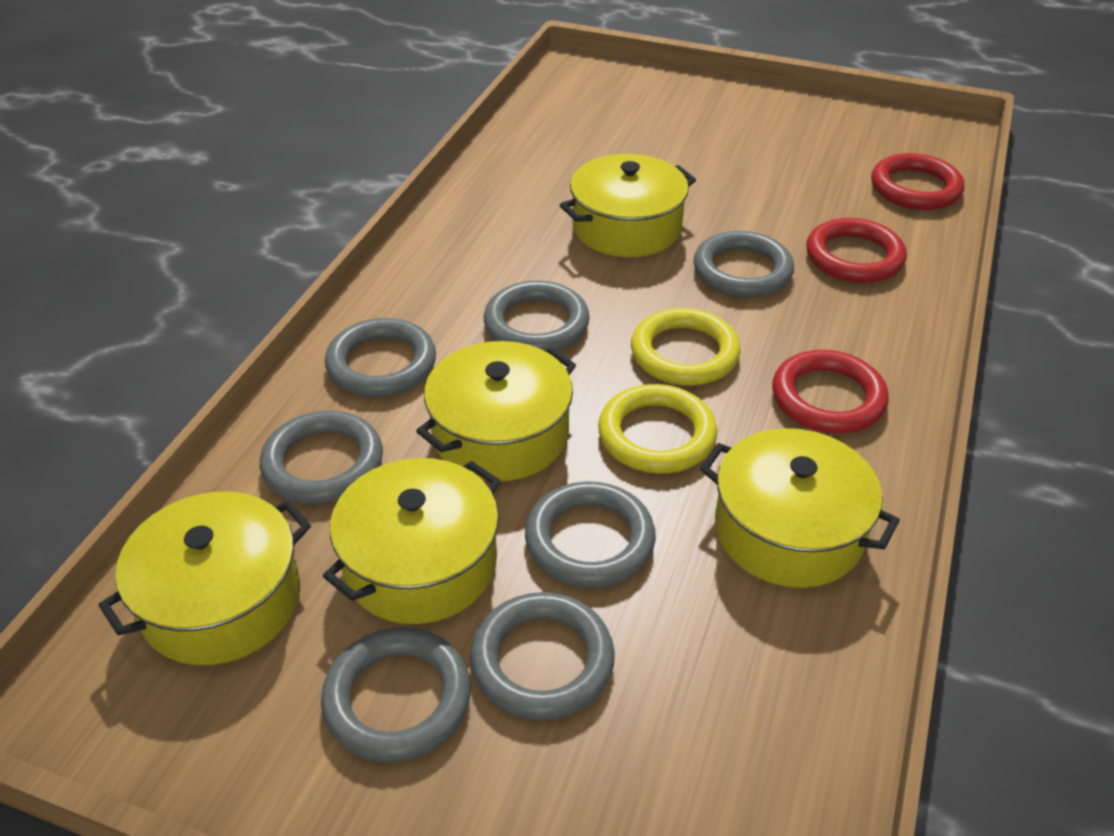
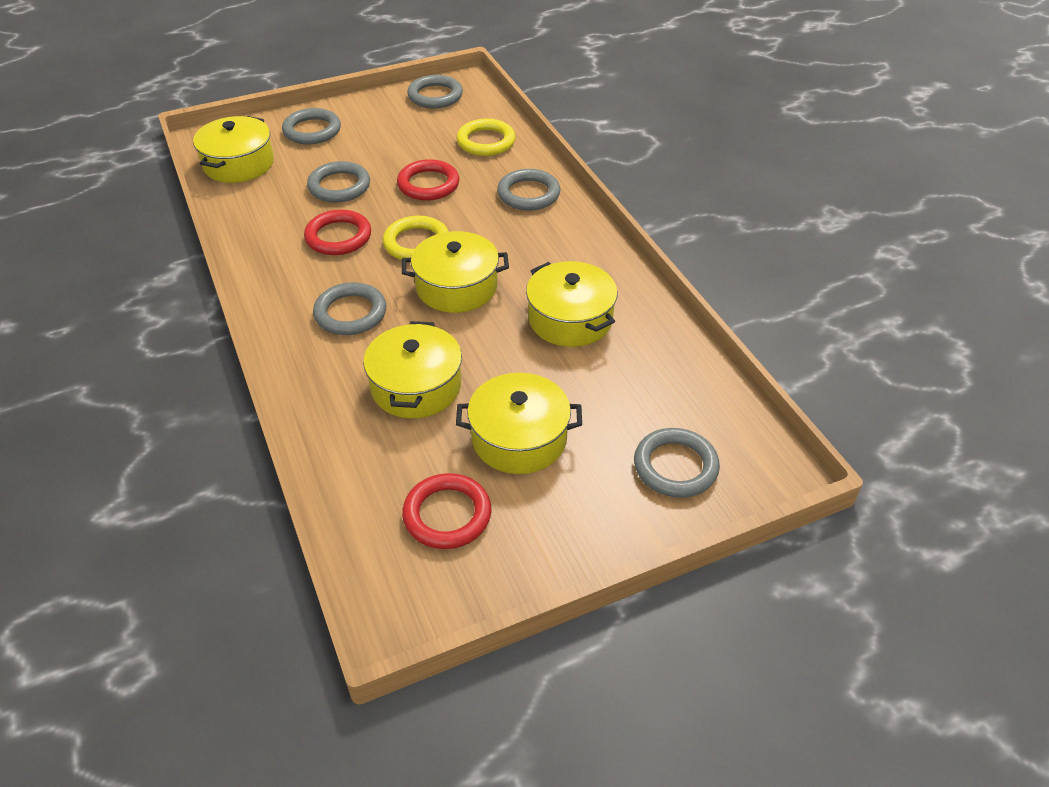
grey ring: 7 -> 6

